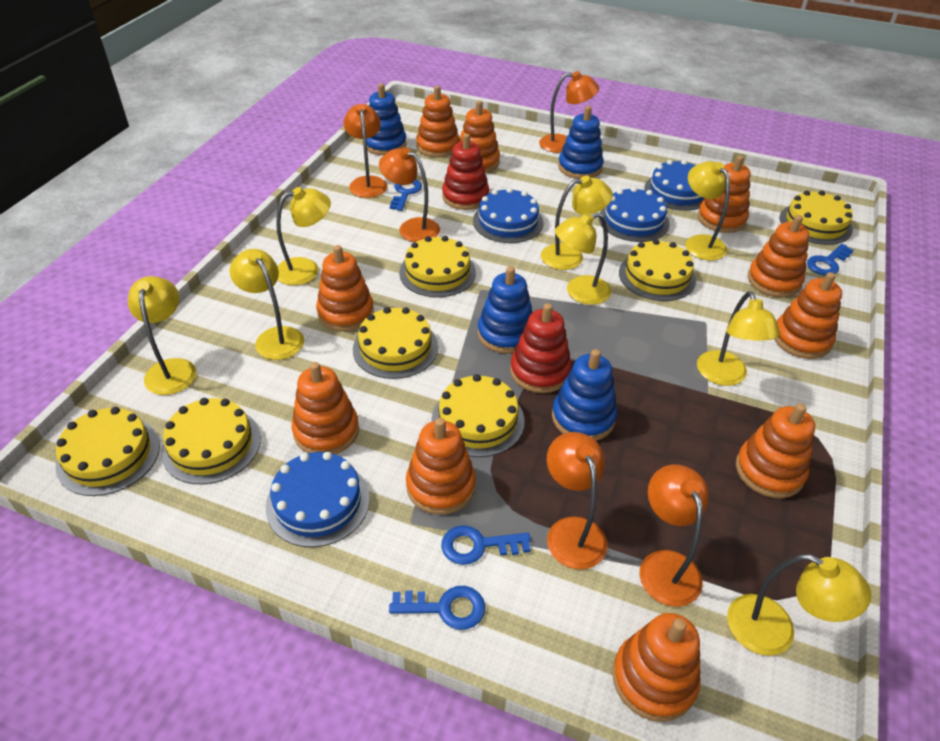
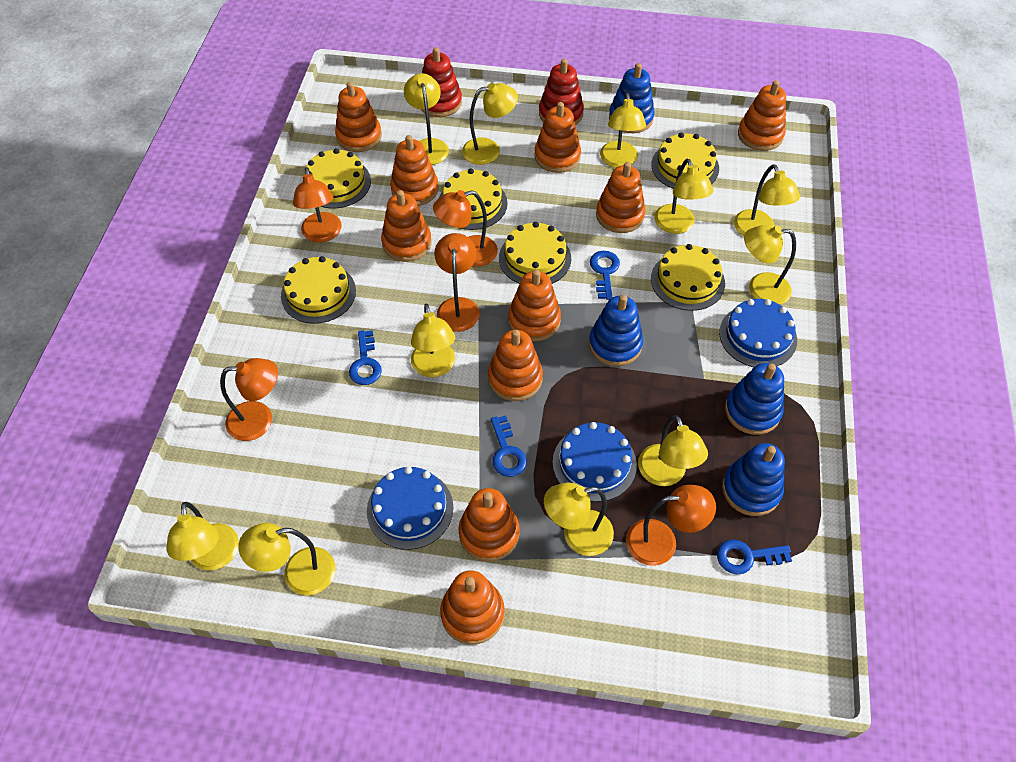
blue cake: 4 -> 3
yellow cake: 7 -> 6
yellow lamp: 8 -> 11

